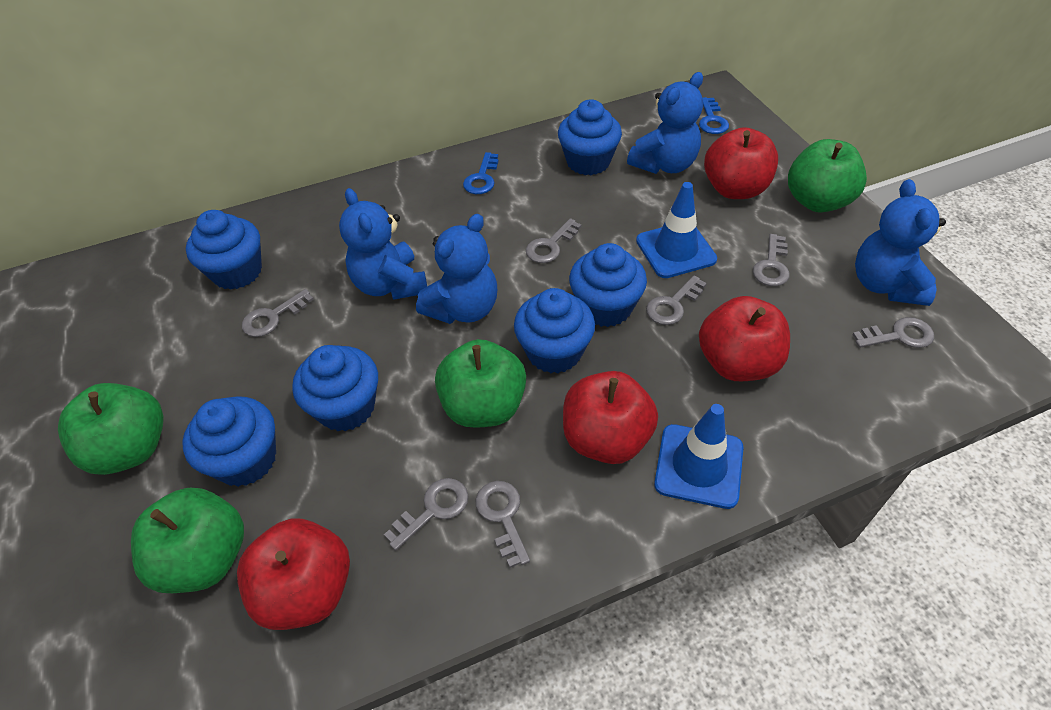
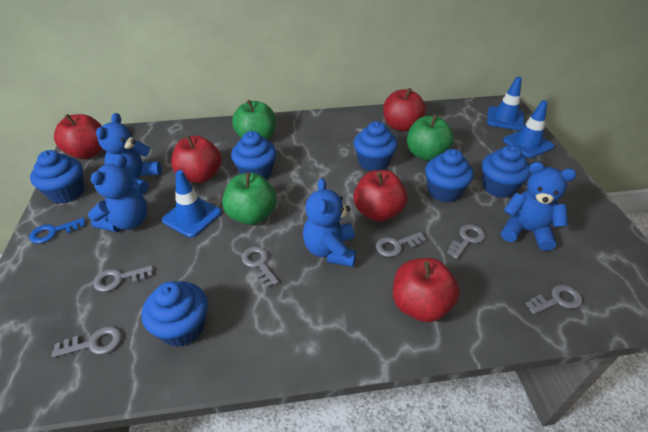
blue key: 2 -> 1
blue traffic cone: 2 -> 3
green apple: 4 -> 3
grey key: 7 -> 6
red apple: 4 -> 5

